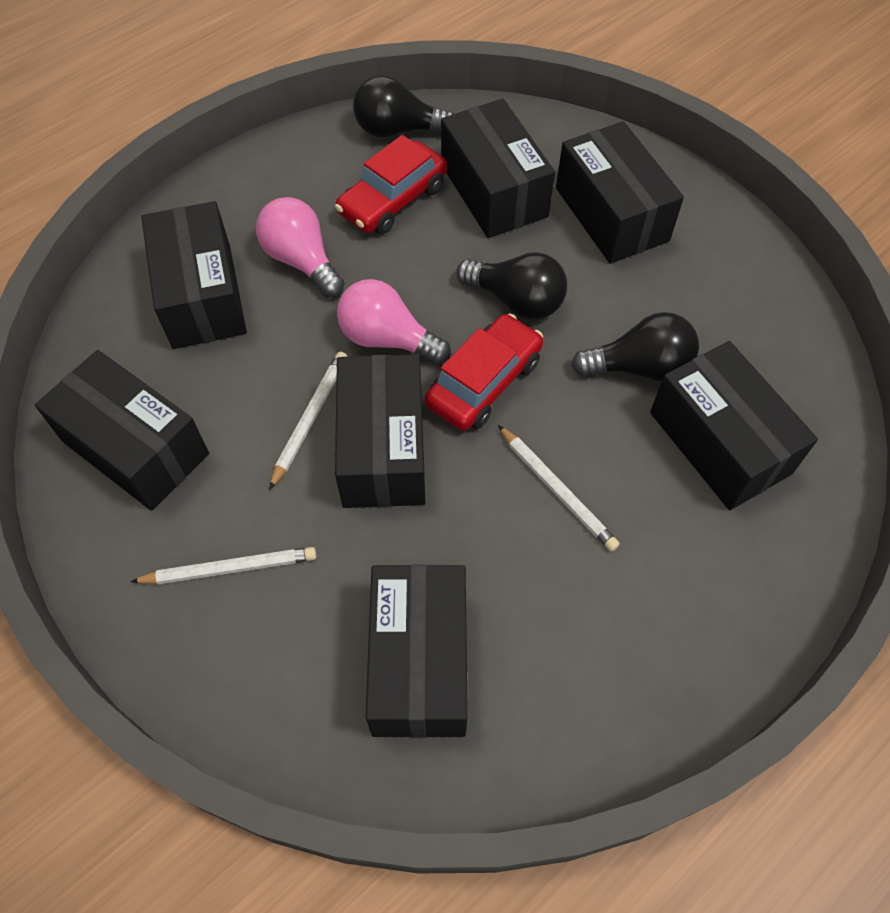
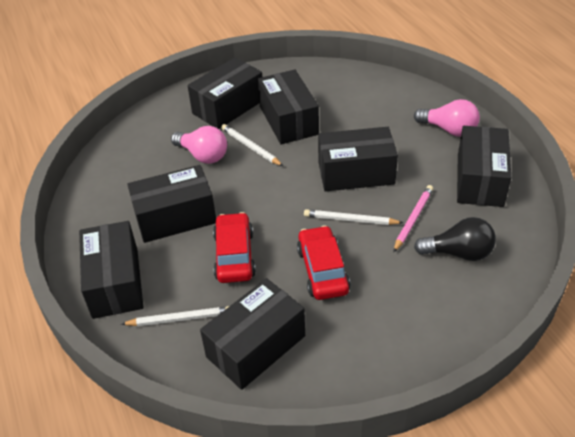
black light bulb: 3 -> 1
pink pencil: 0 -> 1

